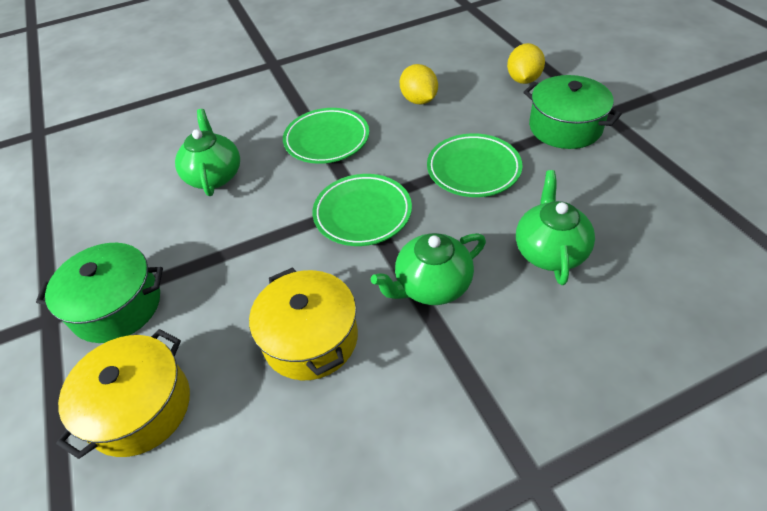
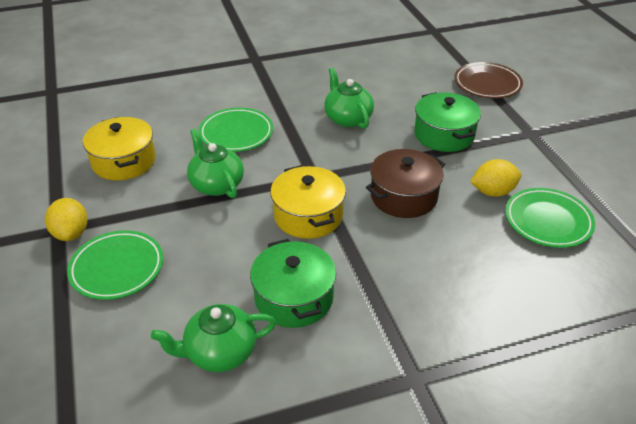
brown plate: 0 -> 1
brown pot: 0 -> 1

